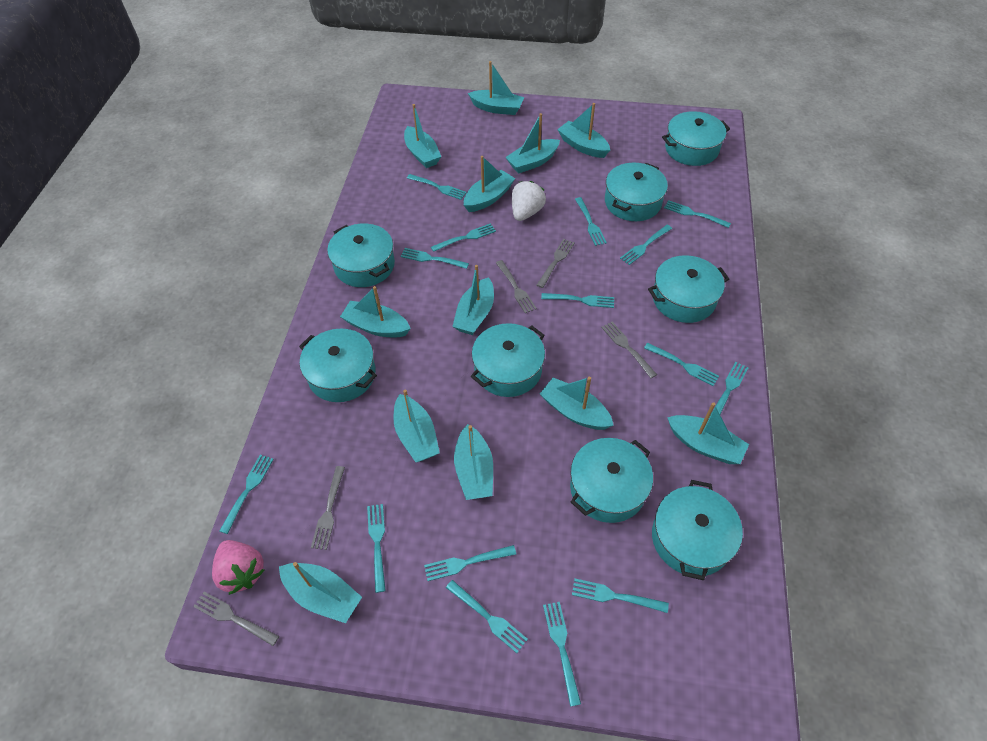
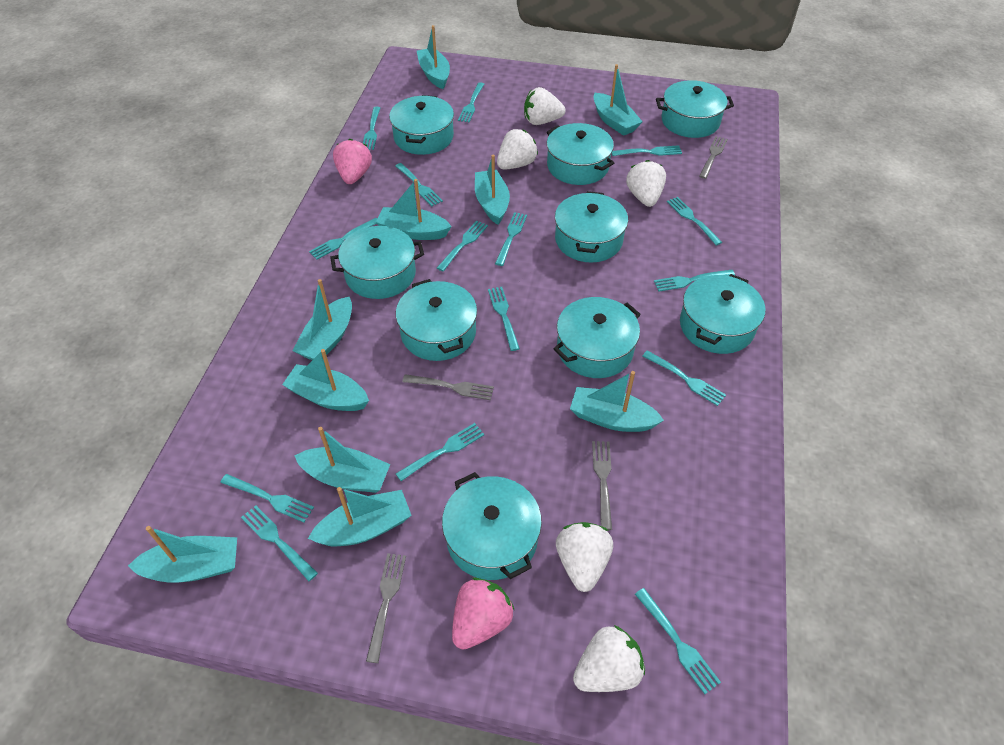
grey fork: 5 -> 4
pink strawberry: 1 -> 2
turquoise boat: 12 -> 10
turquoise pot: 8 -> 9
white strawberry: 1 -> 5

